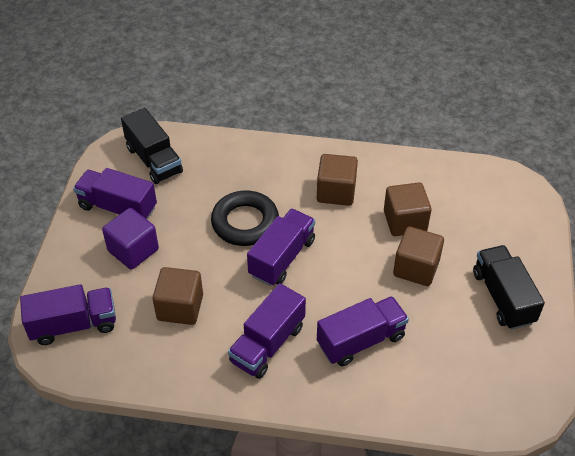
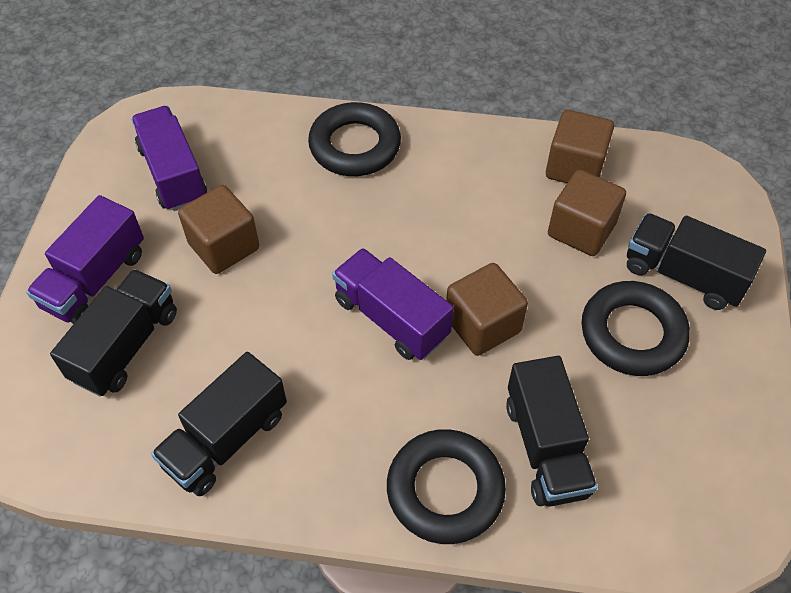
black ring: 1 -> 3
black truck: 2 -> 4
purple cube: 1 -> 0
purple truck: 5 -> 3

